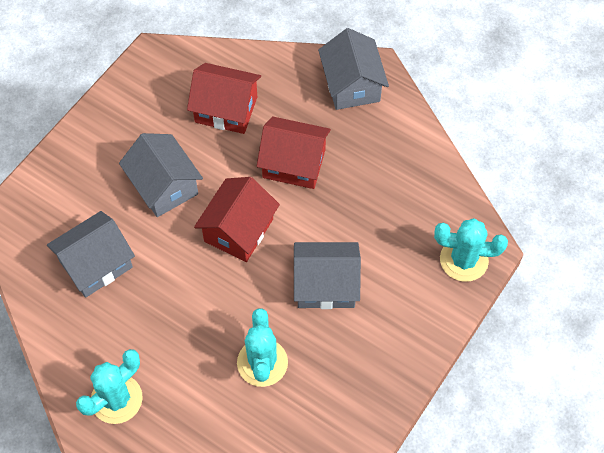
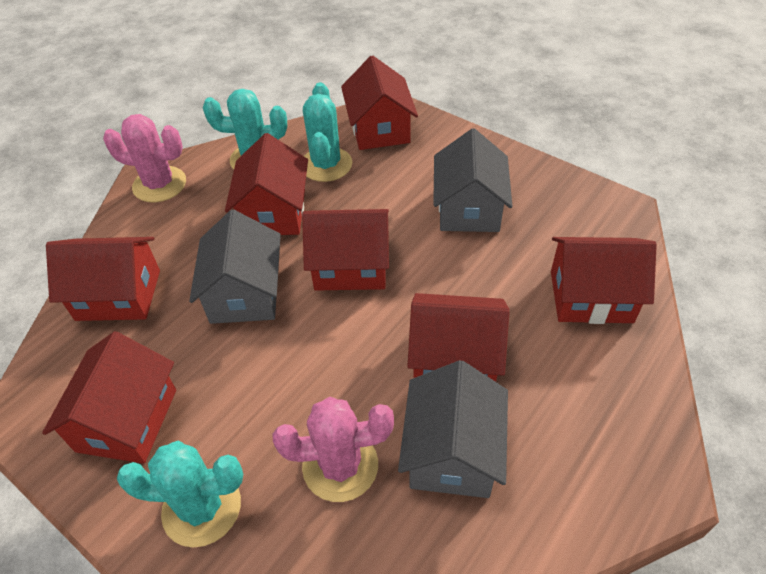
grey house: 4 -> 3
pink cactus: 0 -> 2
red house: 3 -> 7

